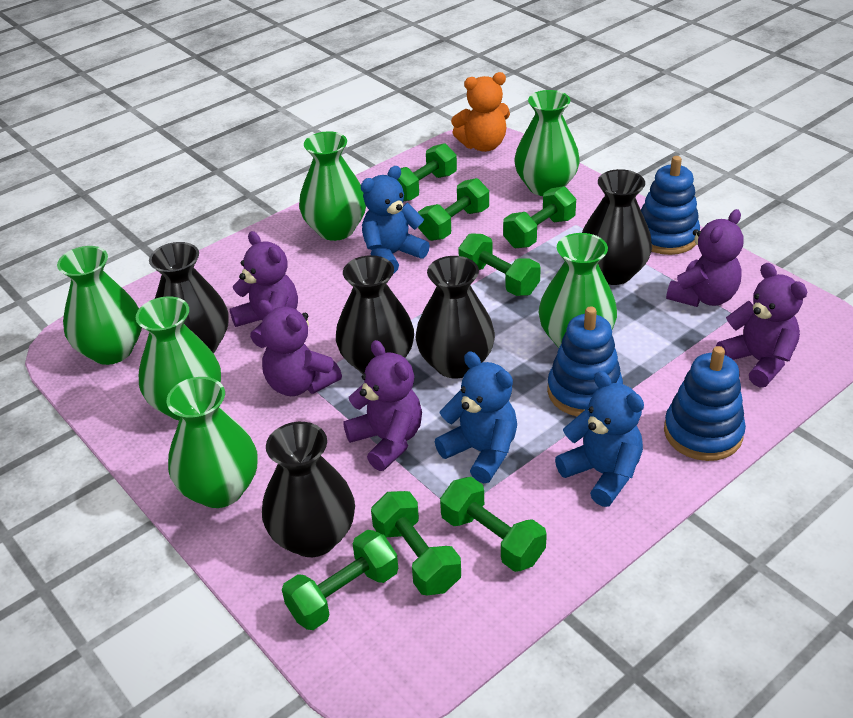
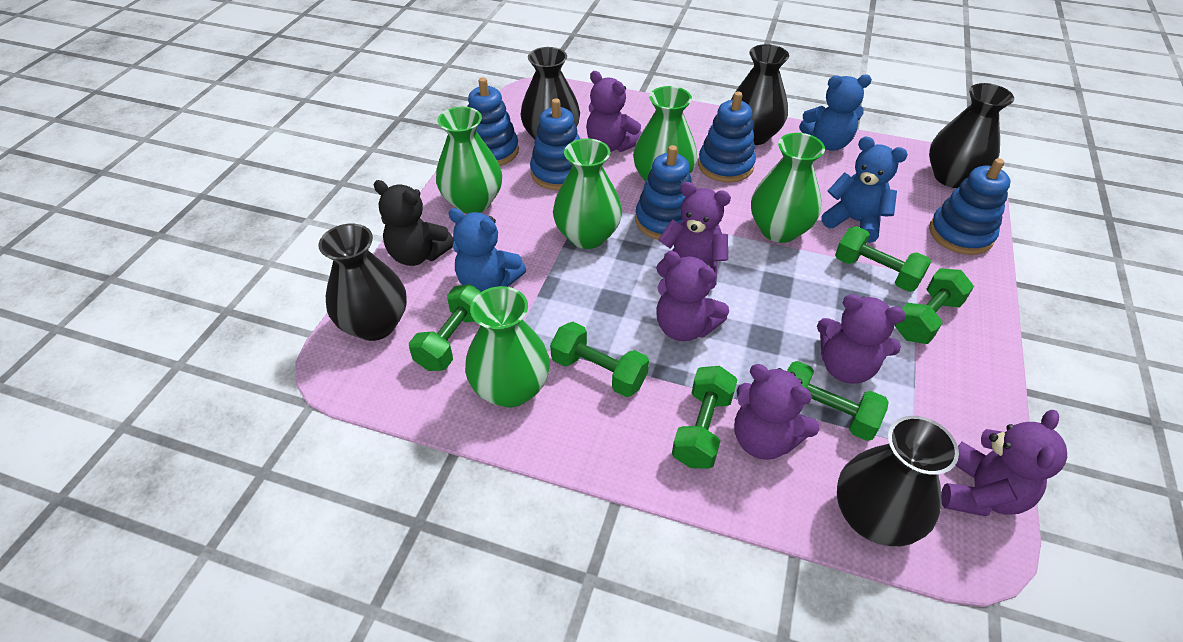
black teddy bear: 0 -> 1
blue stacking toy: 3 -> 5
green dumbbell: 7 -> 6
green vase: 6 -> 5
orange teddy bear: 1 -> 0
purple teddy bear: 5 -> 6

